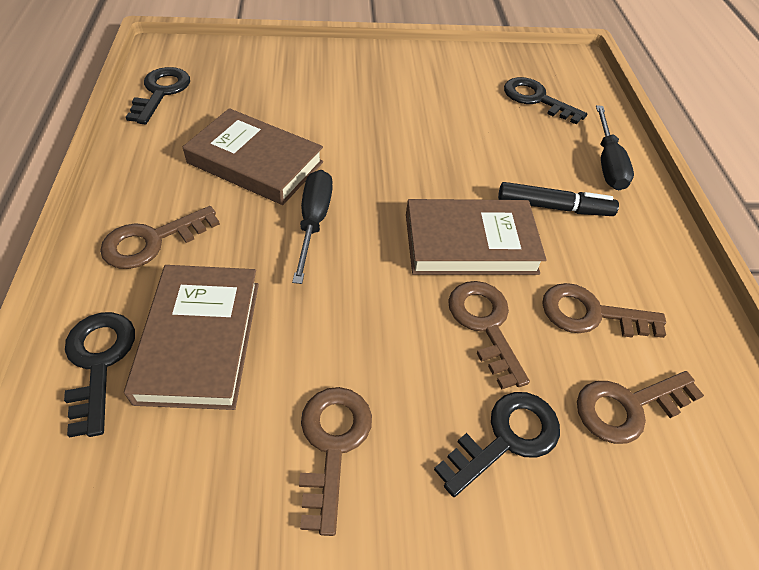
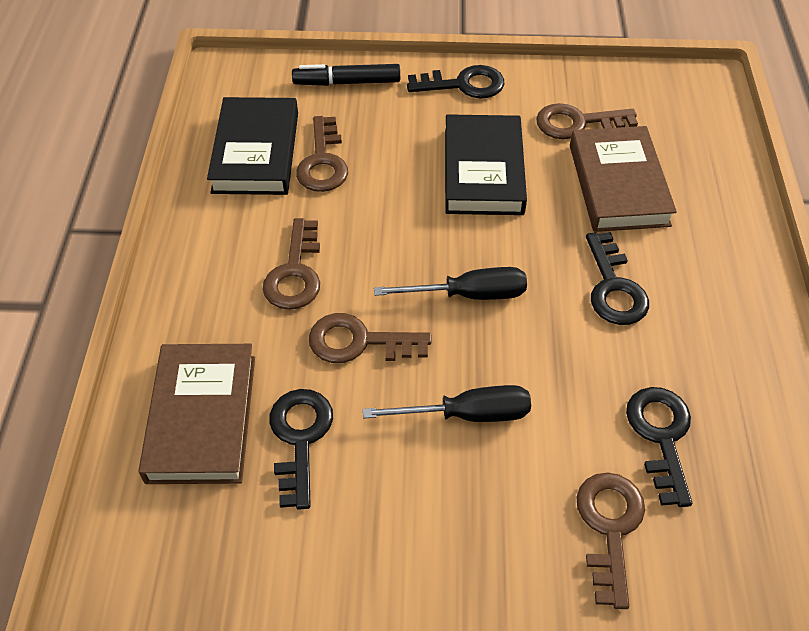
black book: 0 -> 2
brown book: 3 -> 2

